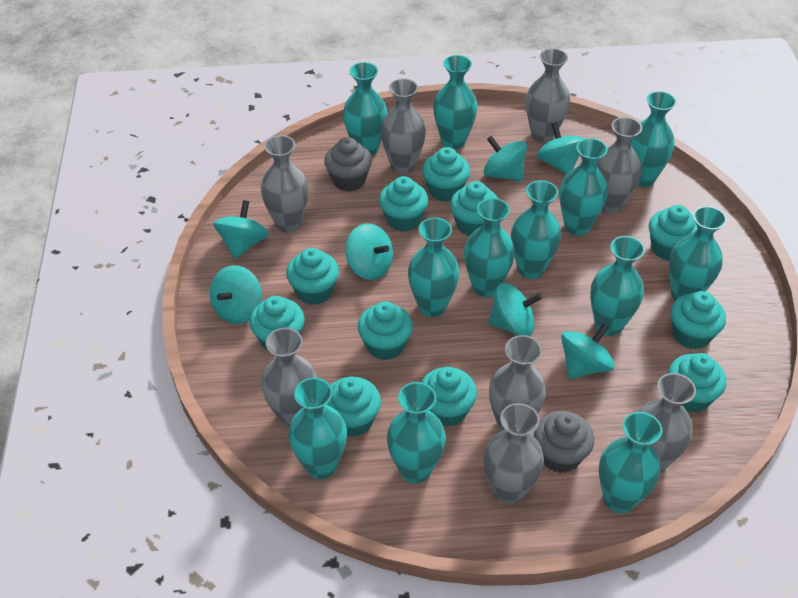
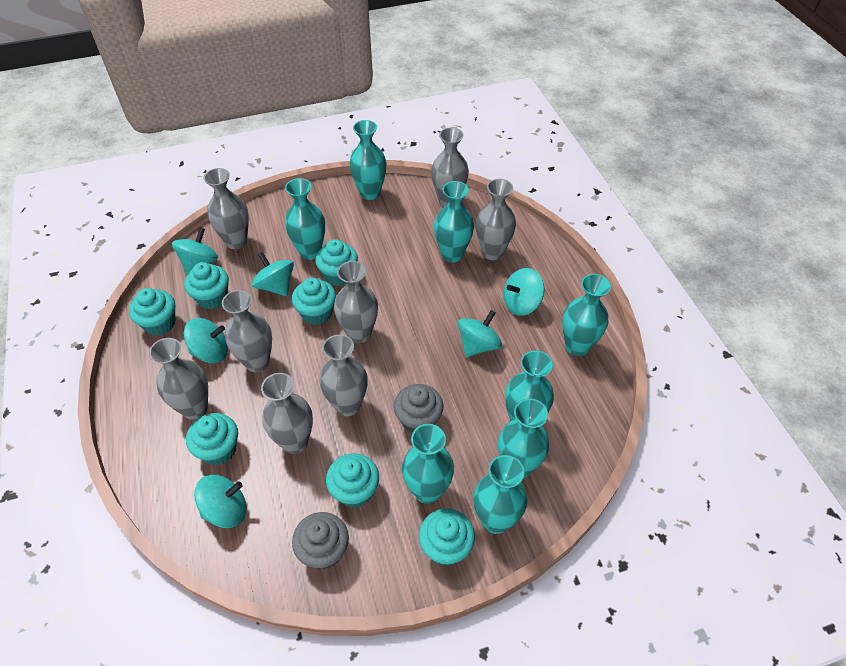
turquoise cupcake: 11 -> 7
turquoise spinning top: 7 -> 6
turquoise vase: 12 -> 8

